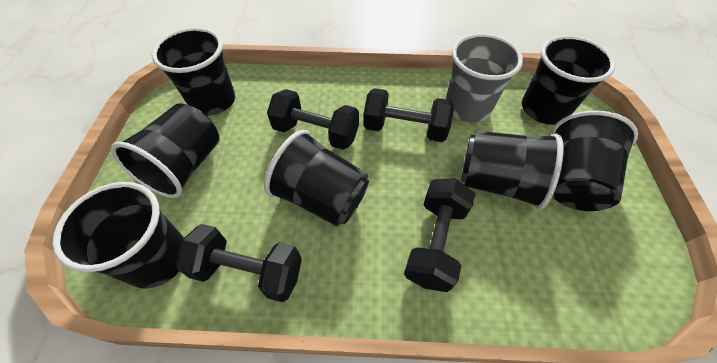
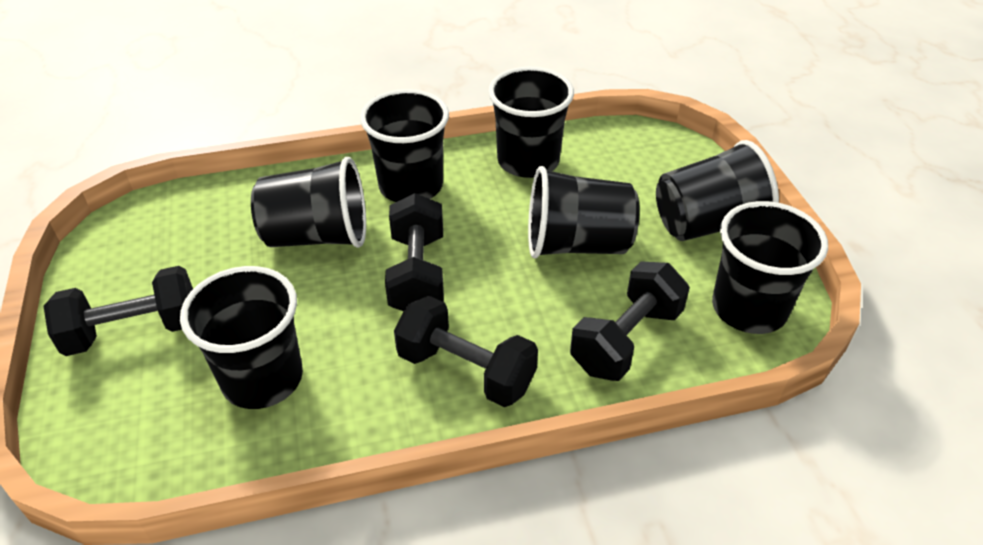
grey cup: 1 -> 0

